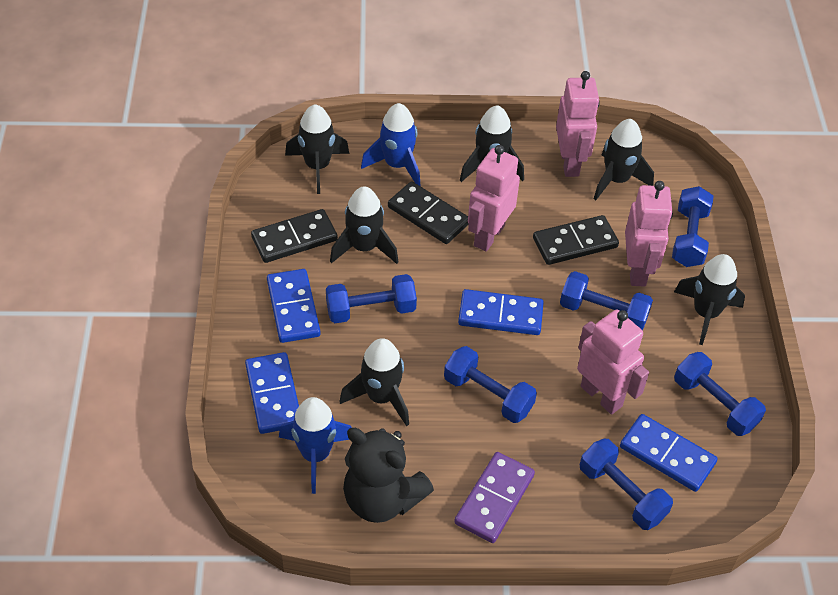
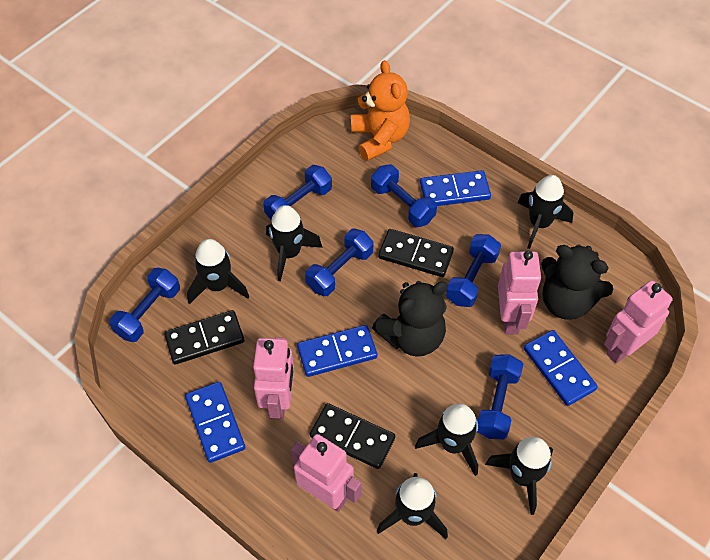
black teddy bear: 1 -> 2
blue rocket: 2 -> 0
orange teddy bear: 0 -> 1
purple domino: 1 -> 0

